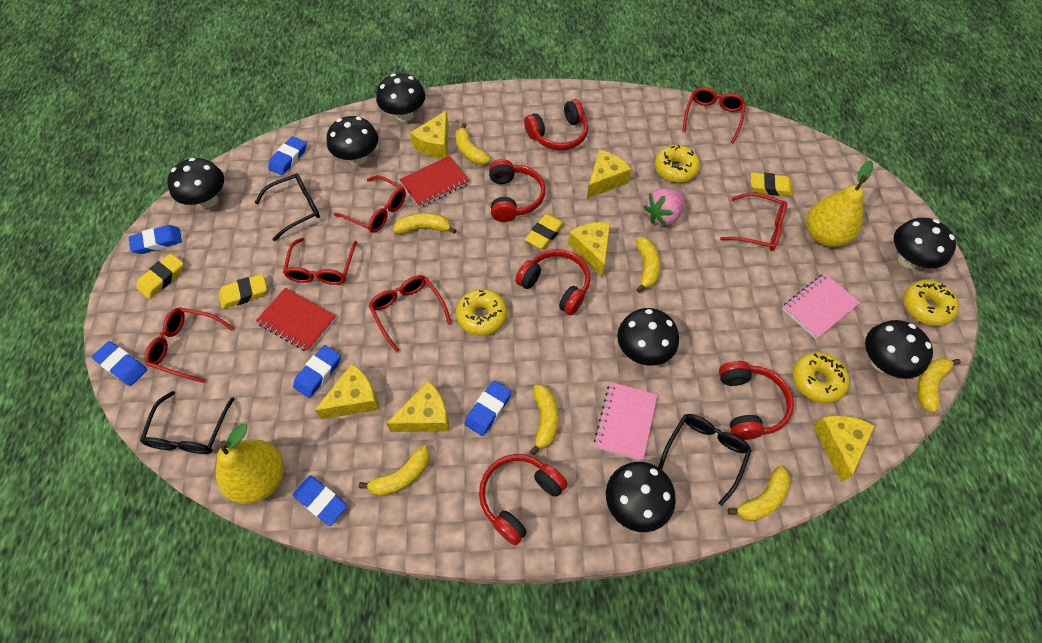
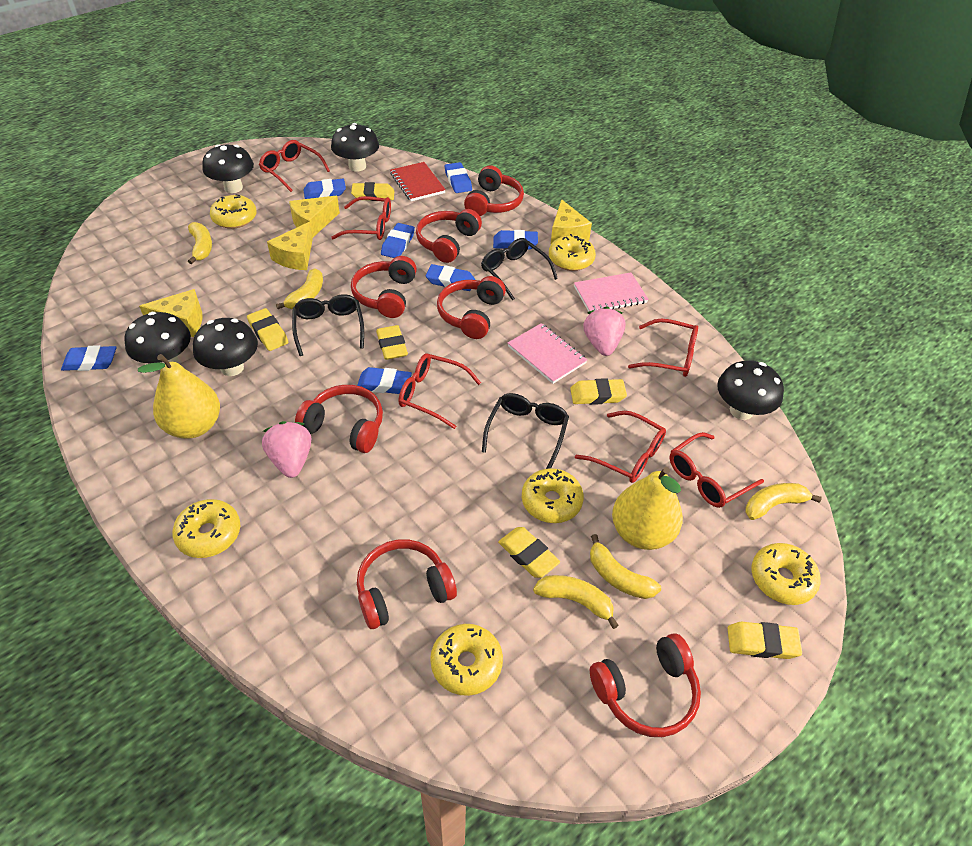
black mushroom: 7 -> 5
blue eraser: 6 -> 7
pink strawberry: 1 -> 2
red headphones: 5 -> 7
red notebook: 2 -> 1
yellow banana: 7 -> 5
yellow cheese: 6 -> 4
yellow donut: 4 -> 6
yellow eraser: 4 -> 6

